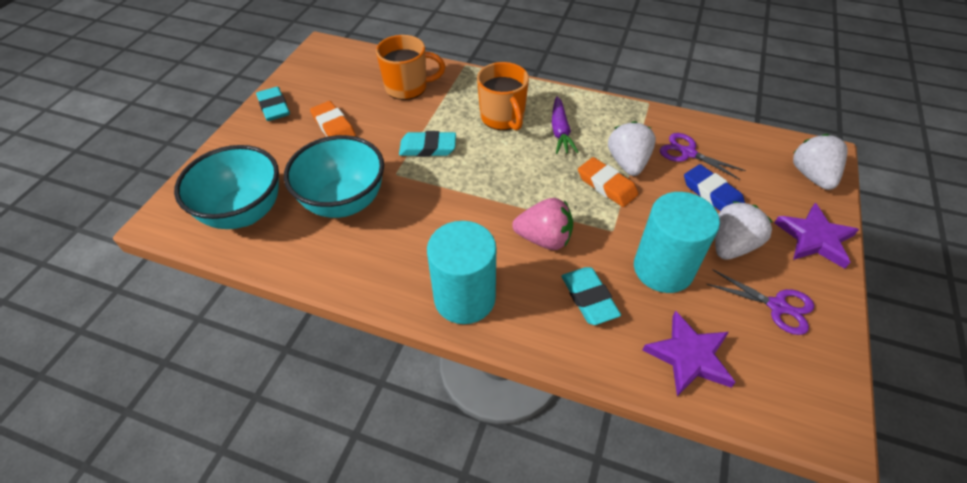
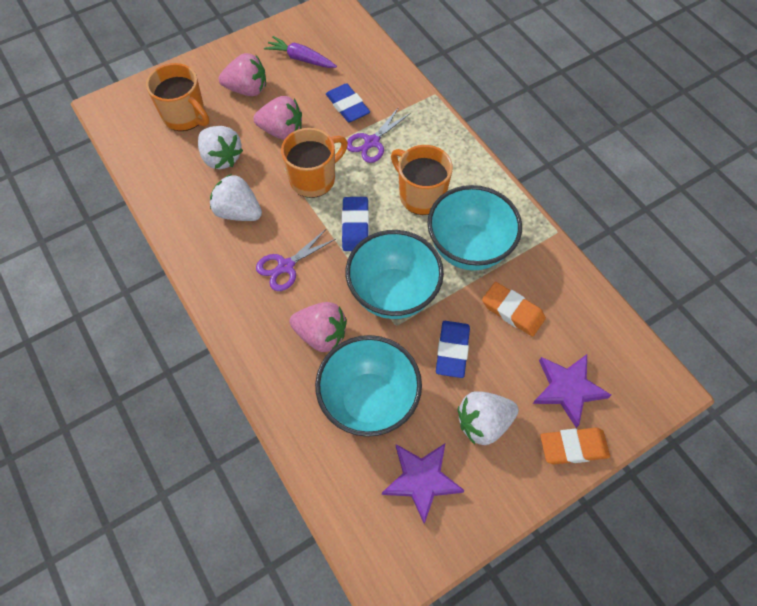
blue eraser: 1 -> 3
orange mug: 2 -> 3
pink strawberry: 1 -> 3
turquoise bowl: 2 -> 3
turquoise cylinder: 2 -> 0
turquoise eraser: 3 -> 0

